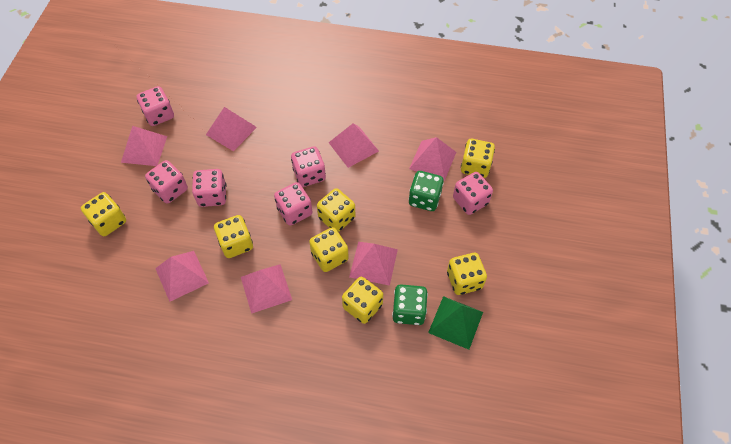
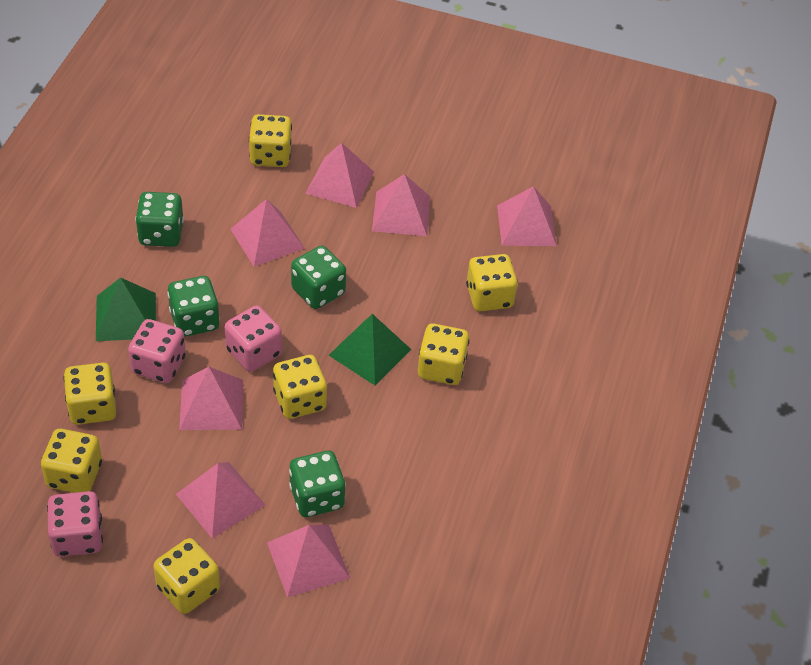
green dice: 2 -> 4
green pyramid: 1 -> 2
pink dice: 6 -> 3

